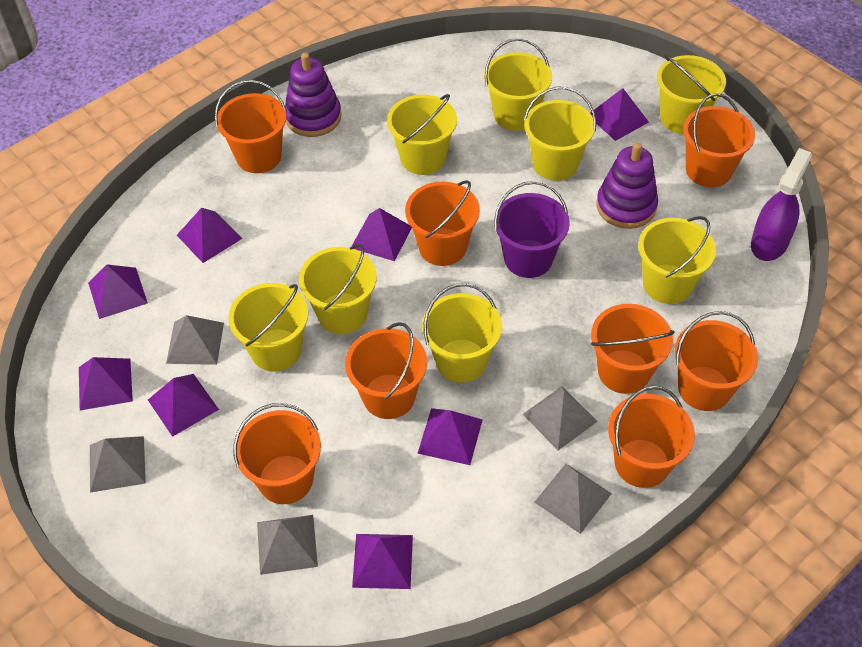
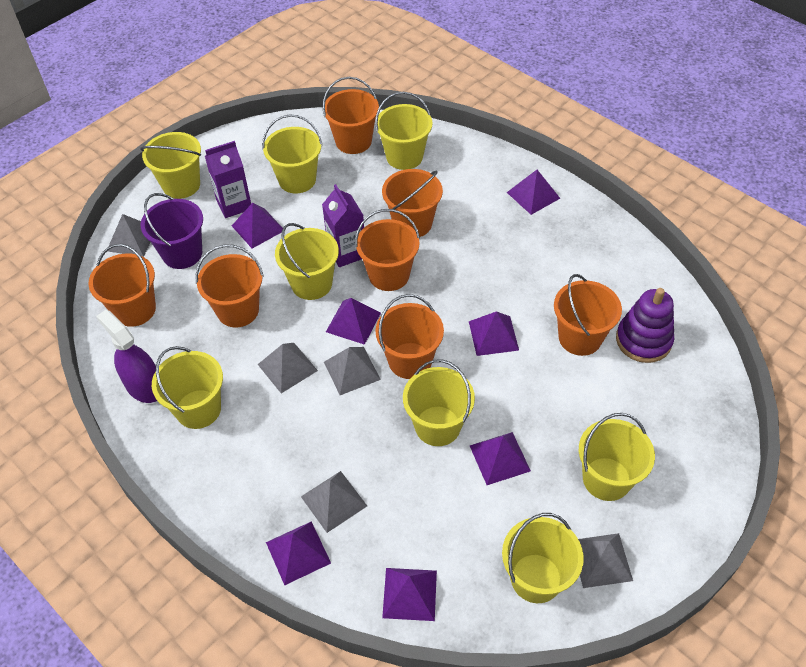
orange bucket: 8 -> 7
purple carton: 0 -> 2
purple pyramid: 8 -> 7
purple stacking toy: 2 -> 1

